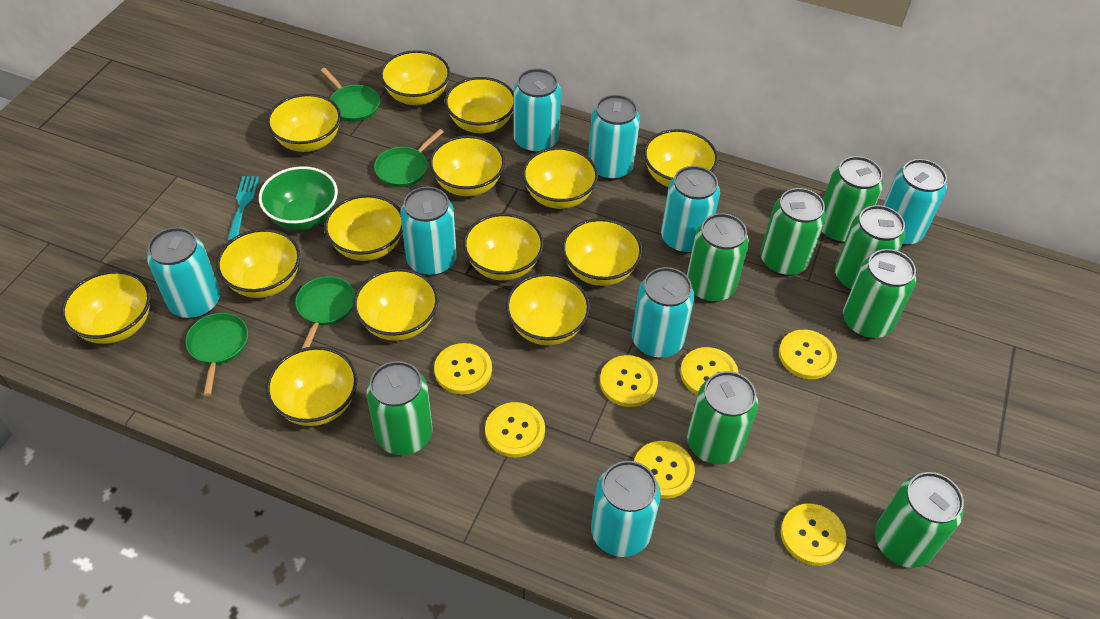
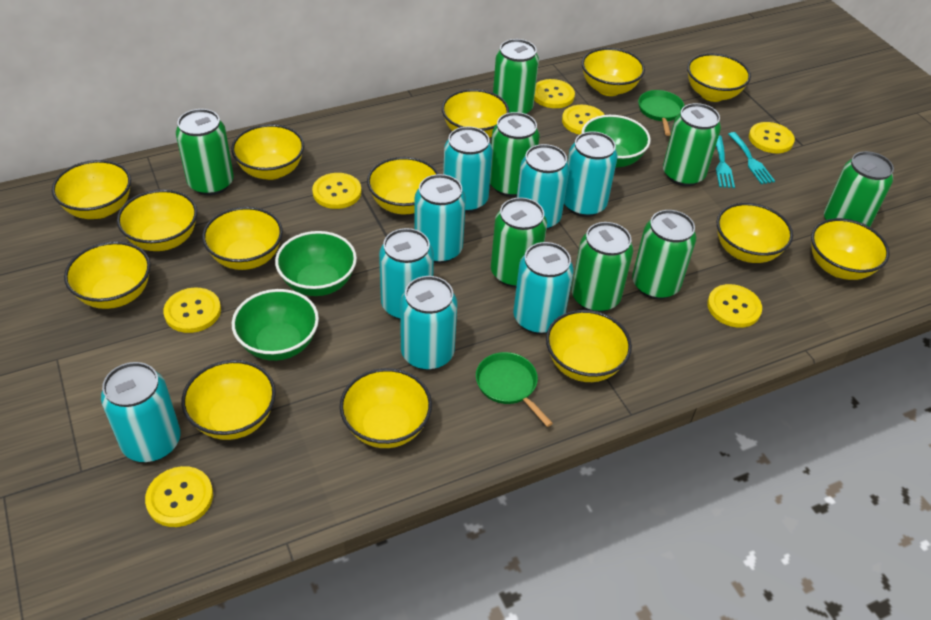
green bowl: 1 -> 3
green pan: 4 -> 2
turquoise fork: 1 -> 2

